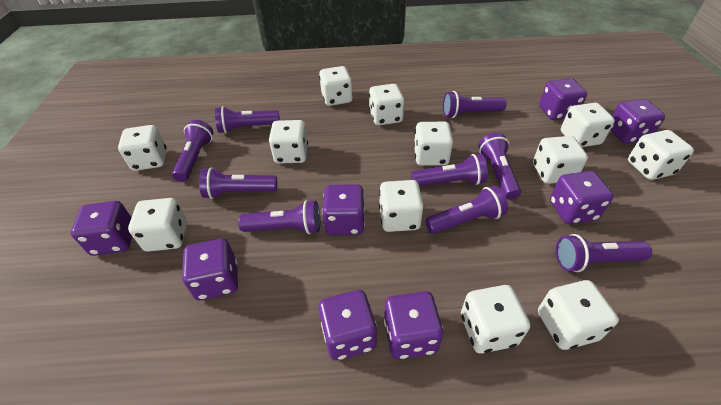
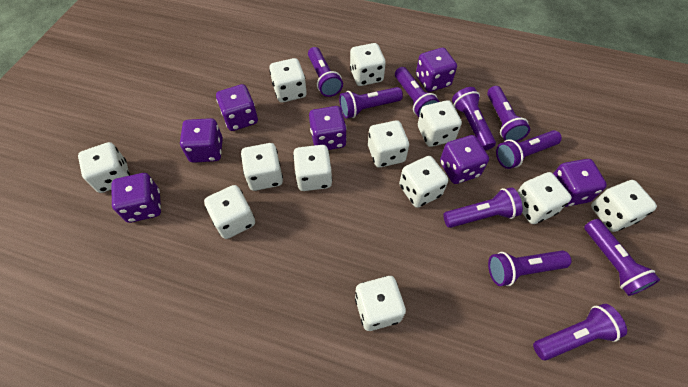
purple dice: 8 -> 7
purple flashlight: 9 -> 10

